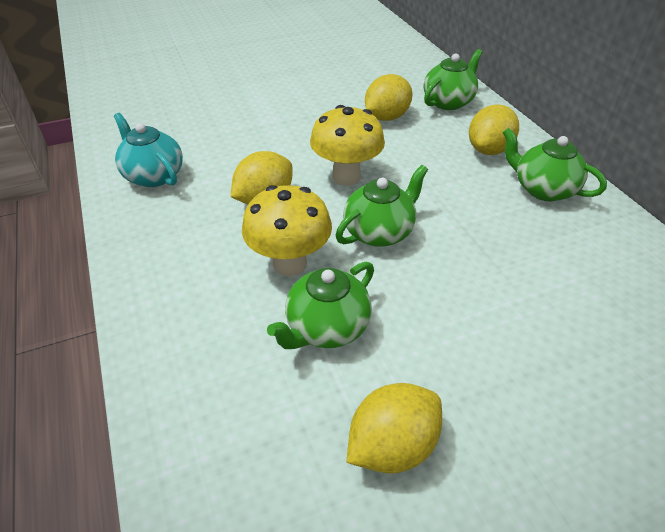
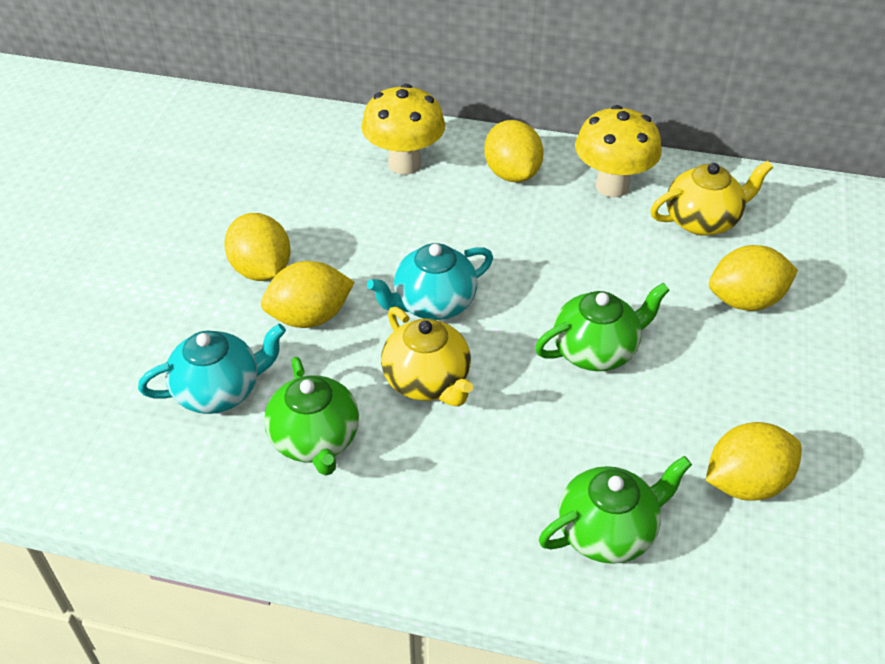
green teapot: 4 -> 3
turquoise teapot: 1 -> 2
yellow lemon: 4 -> 5
yellow teapot: 0 -> 2

